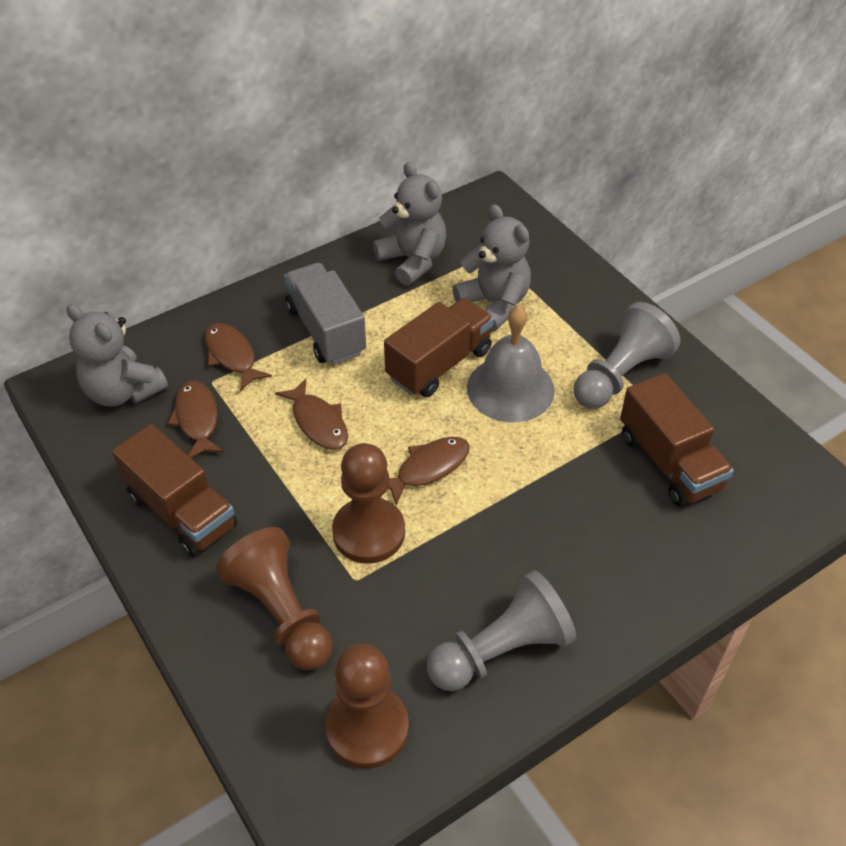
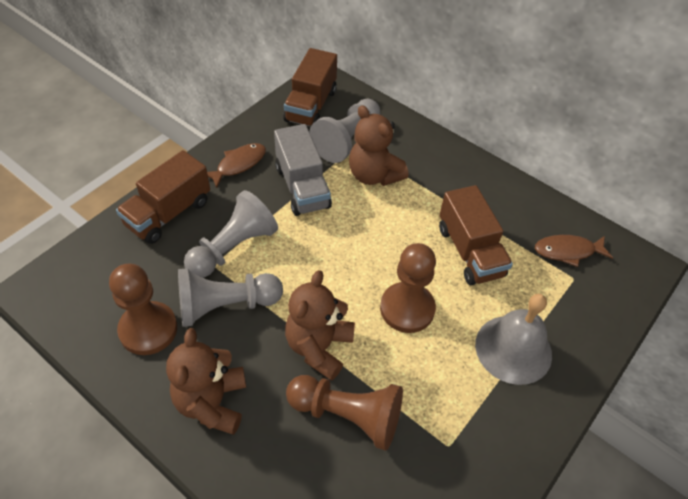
brown fish: 4 -> 2
brown teddy bear: 0 -> 3
grey pawn: 2 -> 3
grey teddy bear: 3 -> 0

